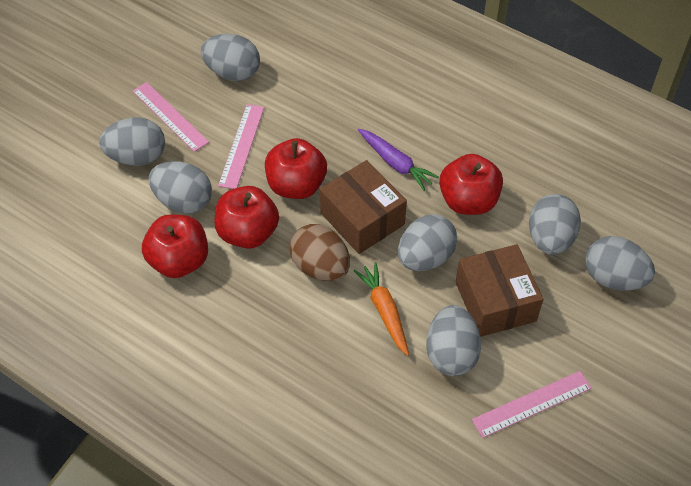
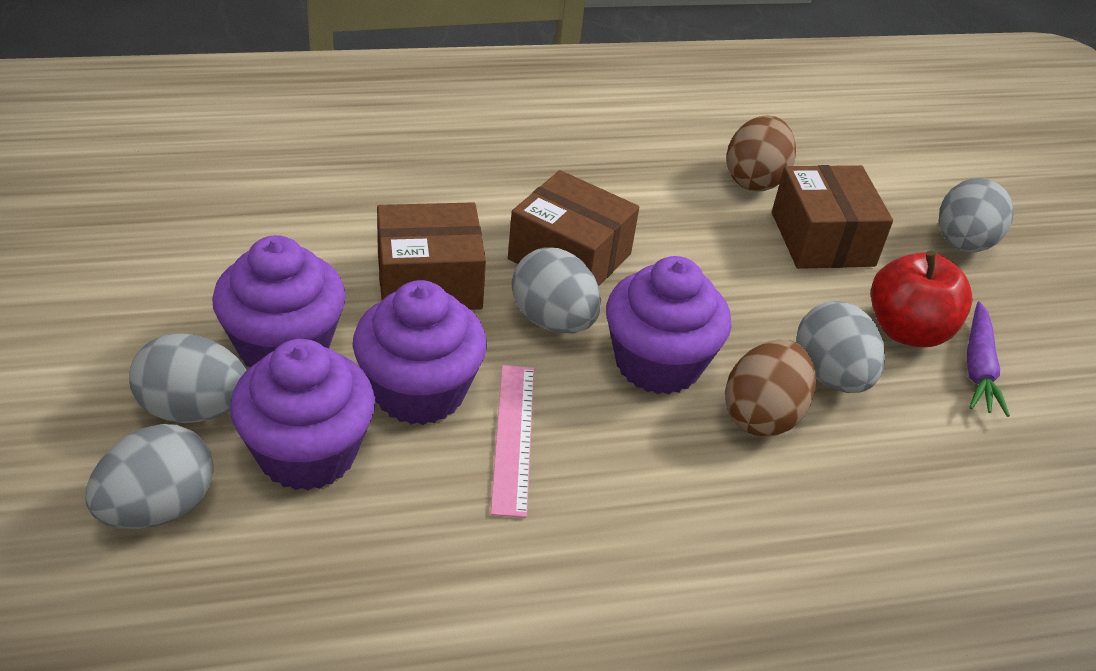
brown box: 2 -> 3
brown egg: 1 -> 2
grey egg: 7 -> 5
orange carrot: 1 -> 0
pink ruler: 3 -> 1
purple cupcake: 0 -> 4
red apple: 4 -> 1

